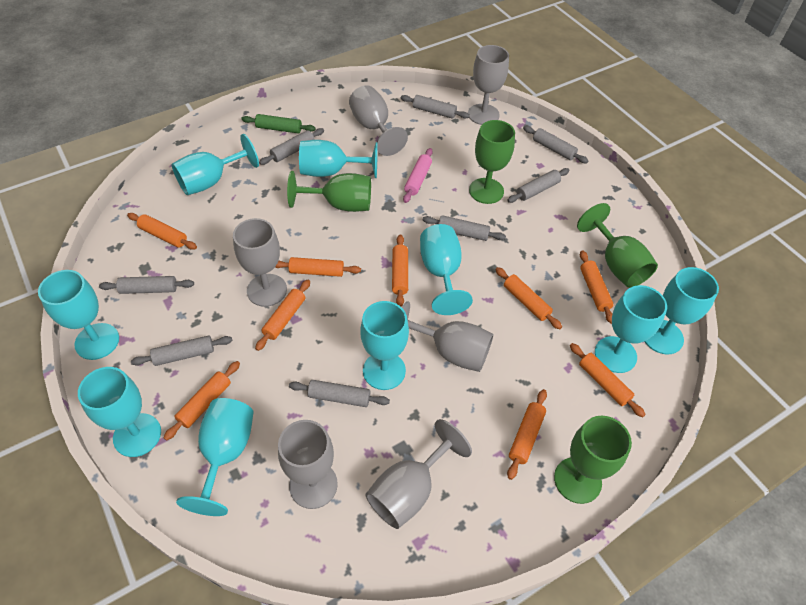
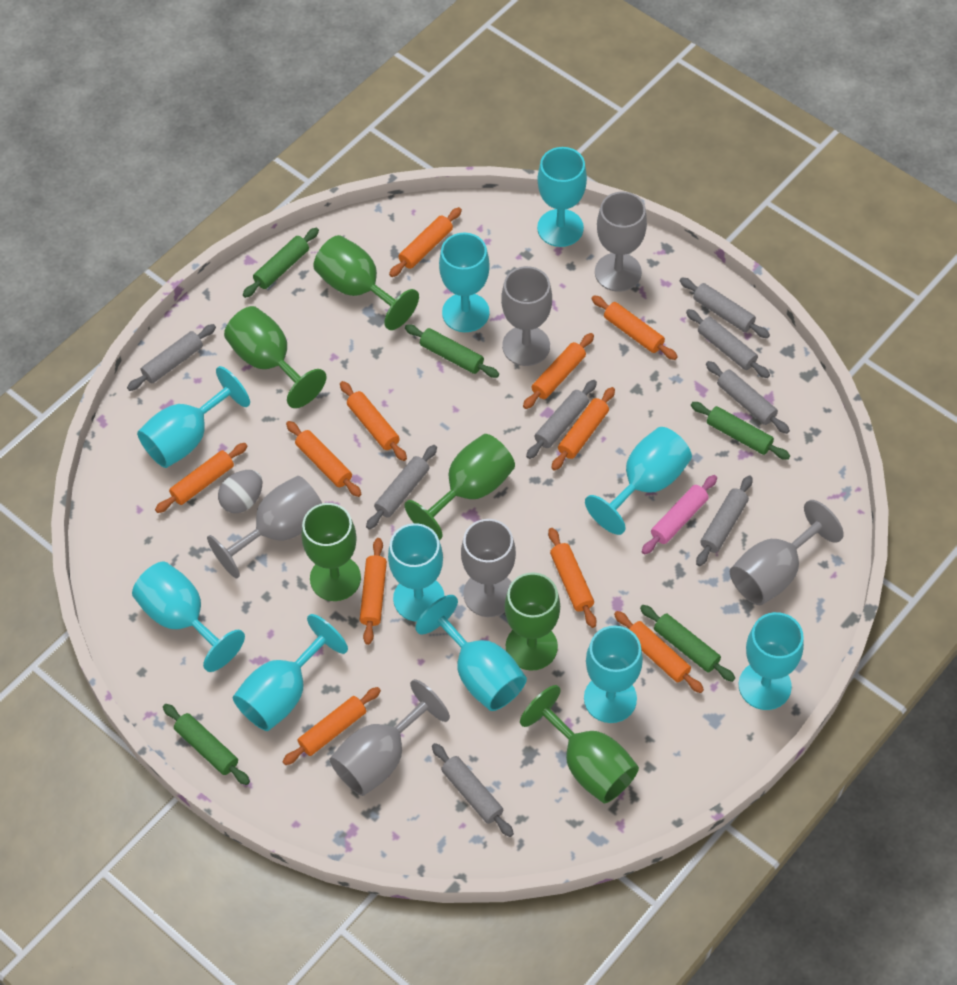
green goblet: 4 -> 6
green rolling pin: 1 -> 5
grey egg: 0 -> 1
orange rolling pin: 9 -> 11
turquoise goblet: 9 -> 10

